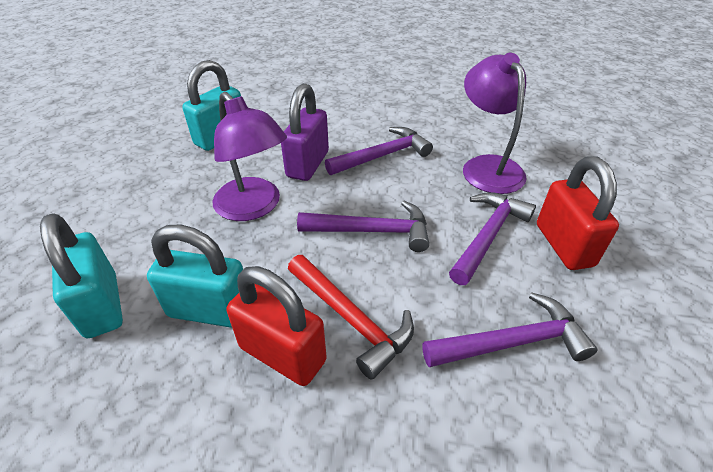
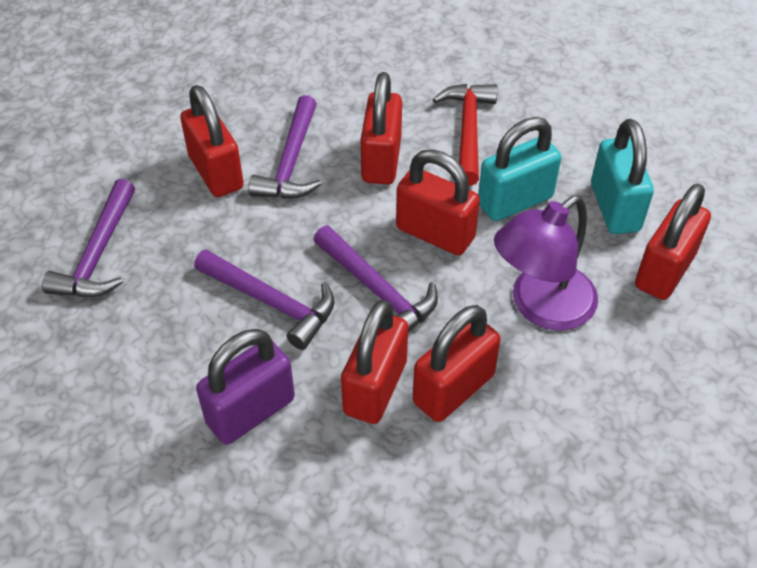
purple lamp: 2 -> 1
red padlock: 2 -> 6
turquoise padlock: 3 -> 2

